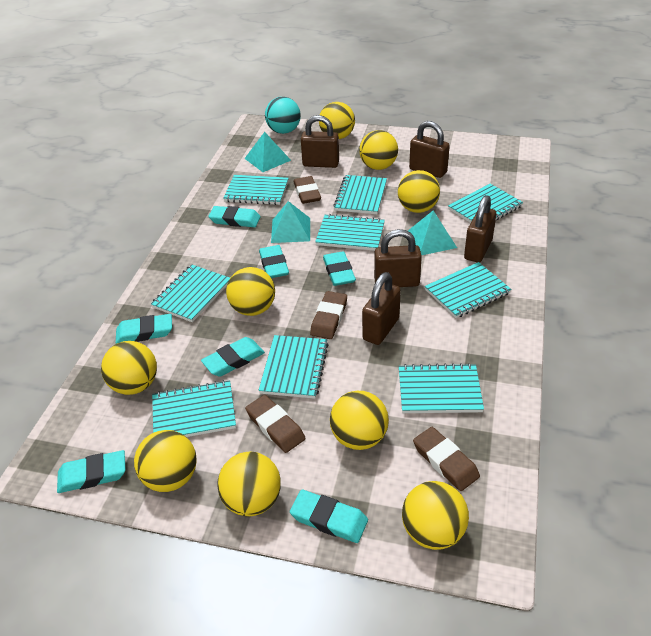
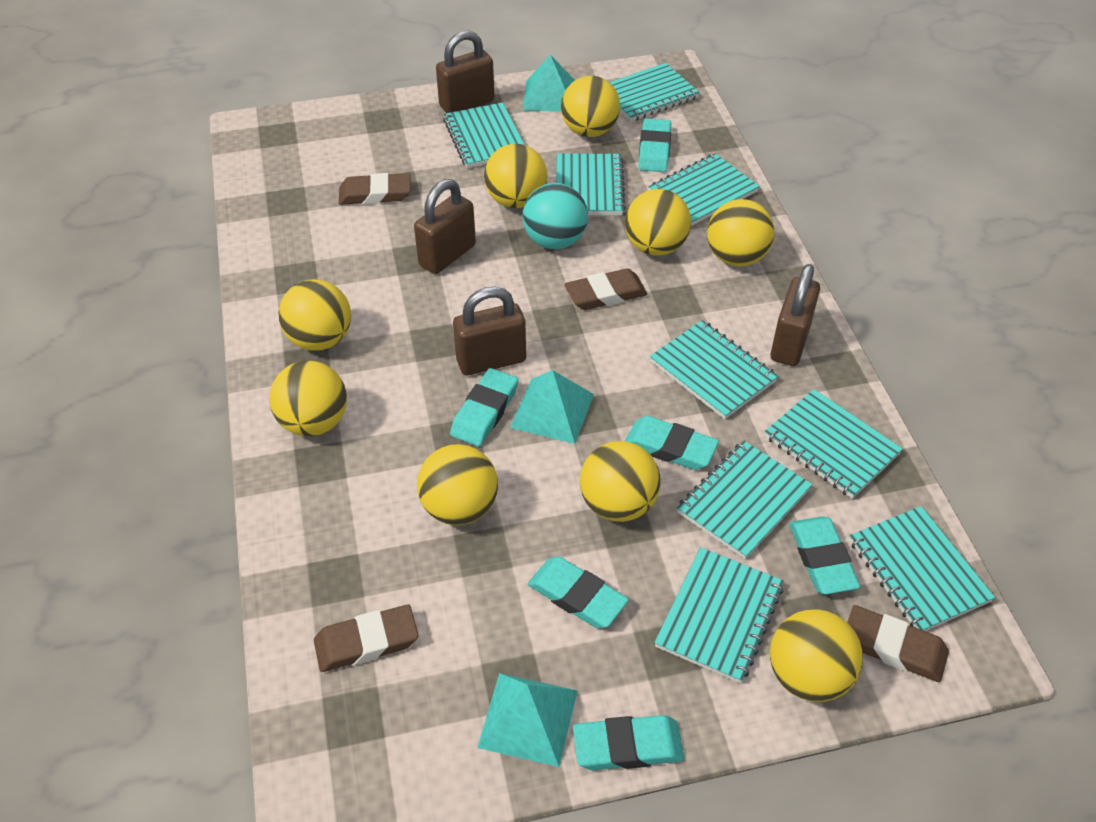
brown padlock: 5 -> 4
turquoise eraser: 7 -> 6

